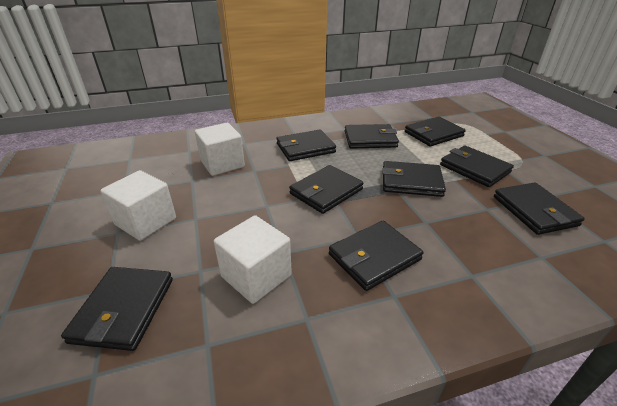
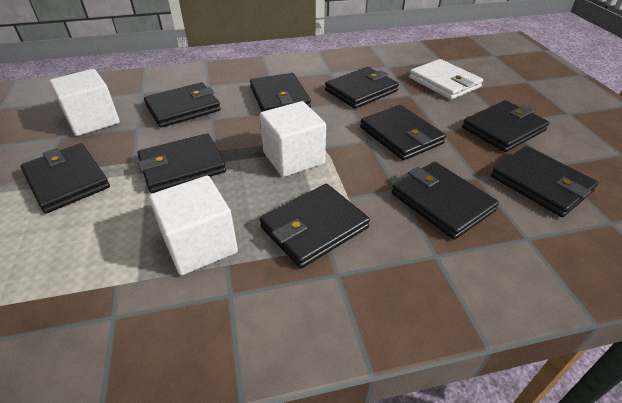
black wallet: 9 -> 10
white wallet: 0 -> 1

